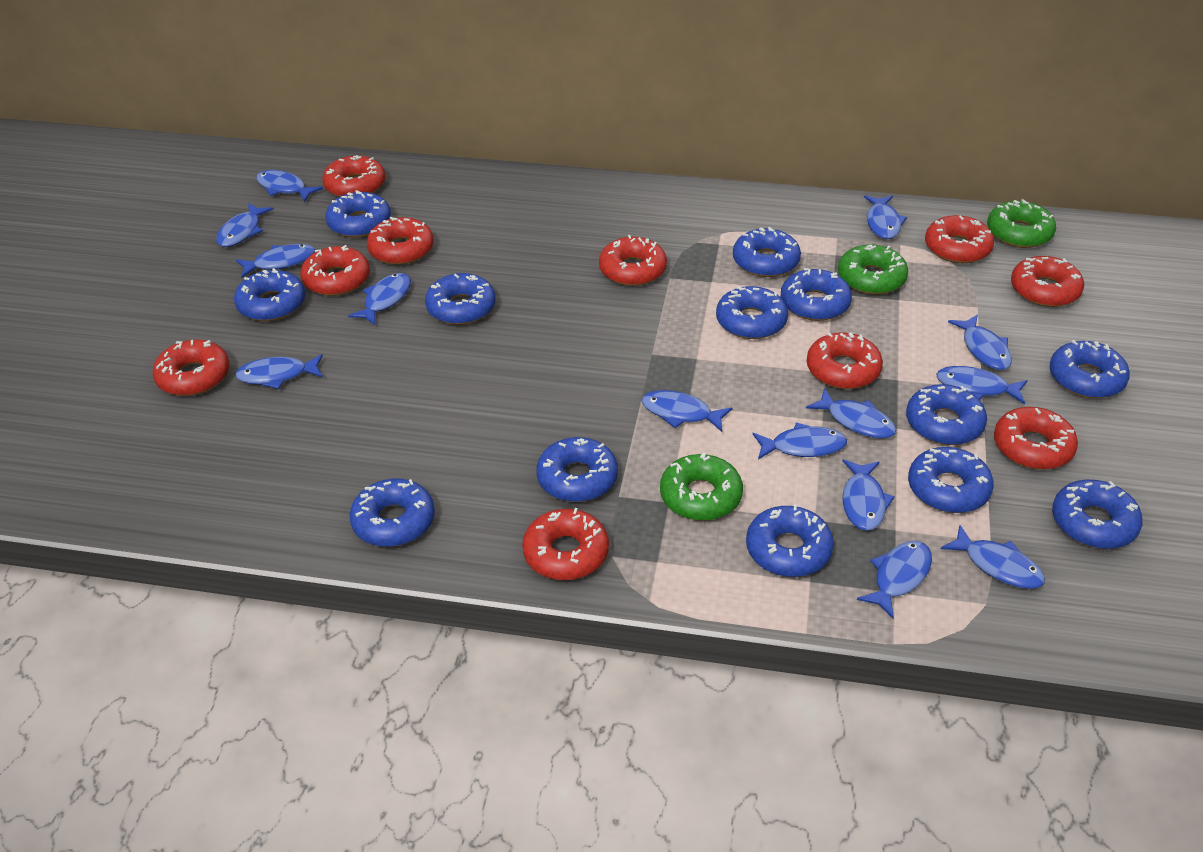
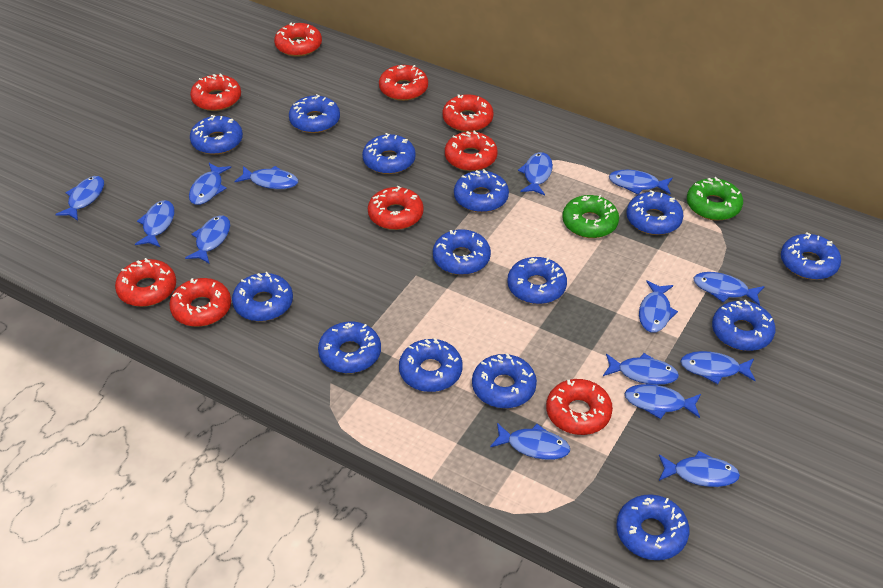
blue donut: 13 -> 14
green donut: 3 -> 2
red donut: 10 -> 9

